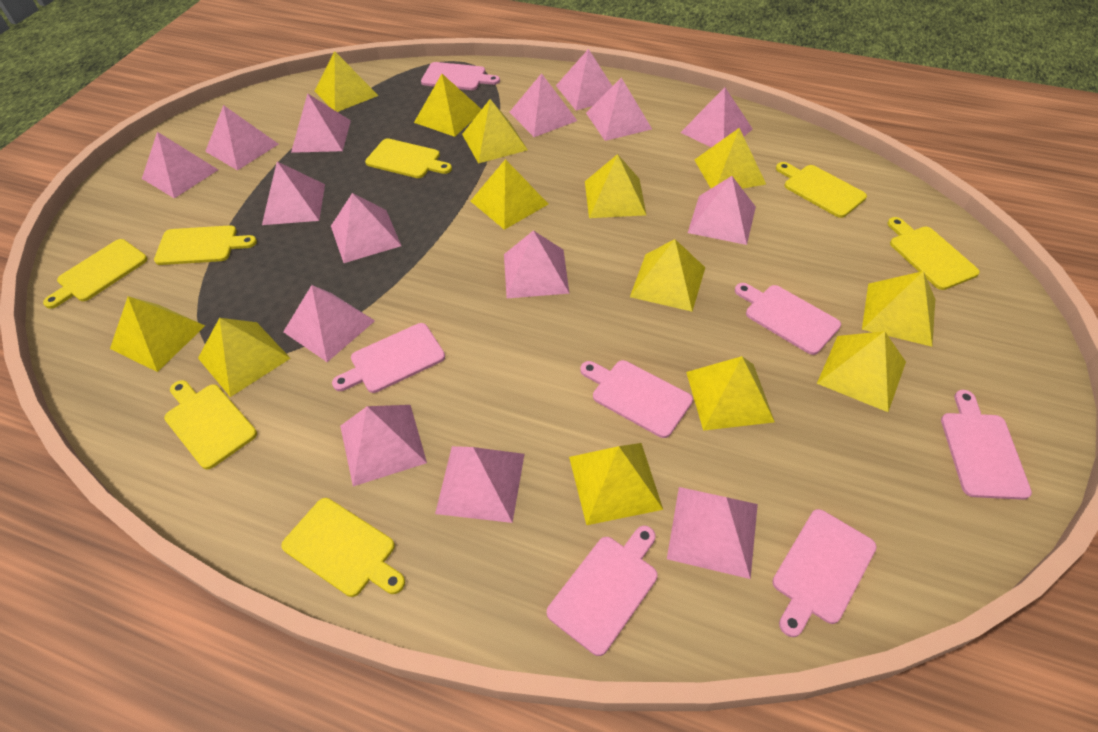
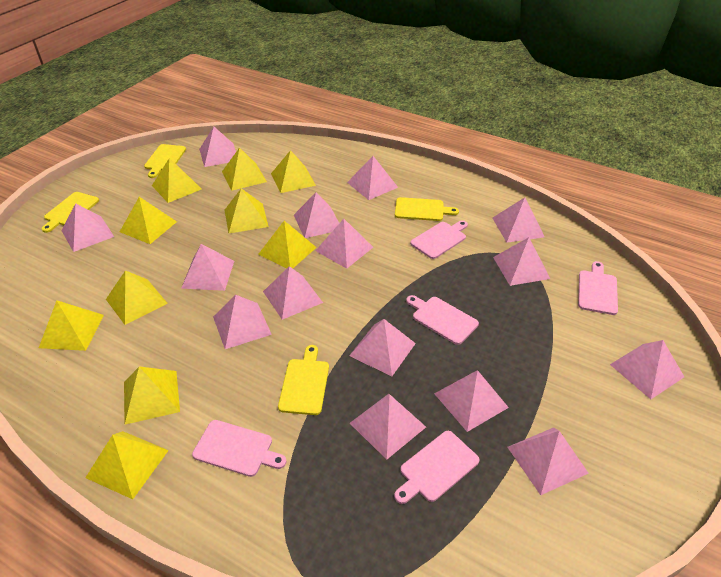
pink cutting board: 7 -> 5
yellow cutting board: 7 -> 4
yellow pyramid: 13 -> 10

